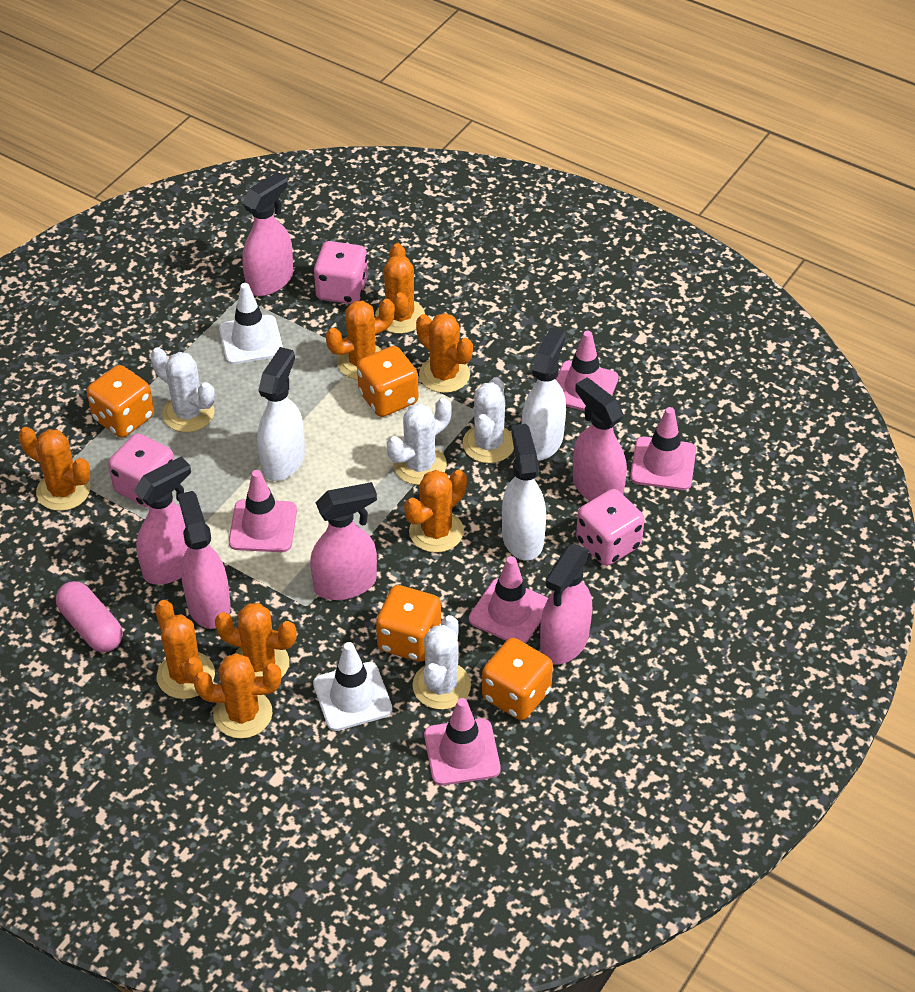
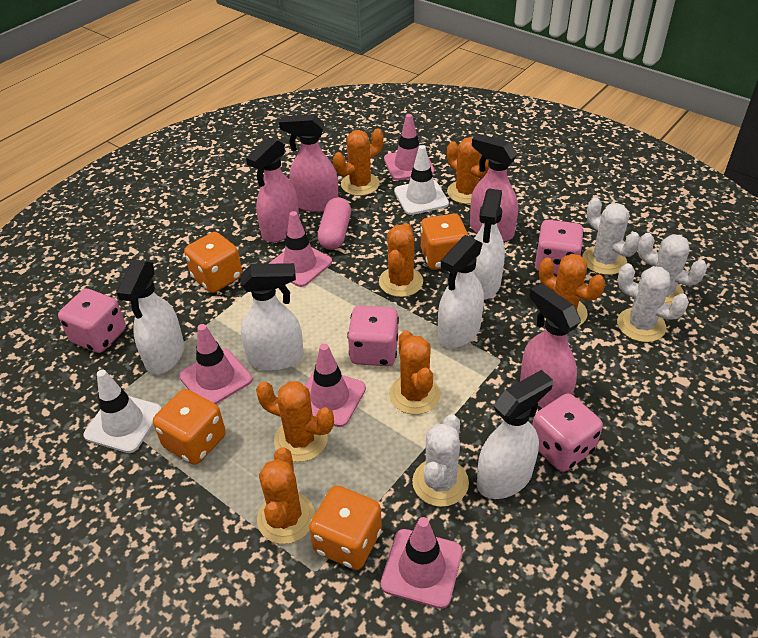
orange cactus: 8 -> 7
pink dice: 3 -> 4
pink spray bottle: 6 -> 4
white spray bottle: 3 -> 5

